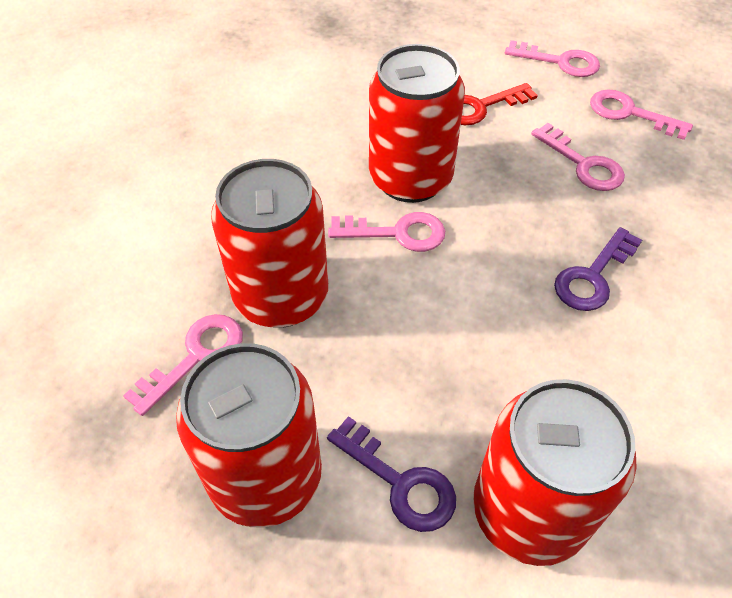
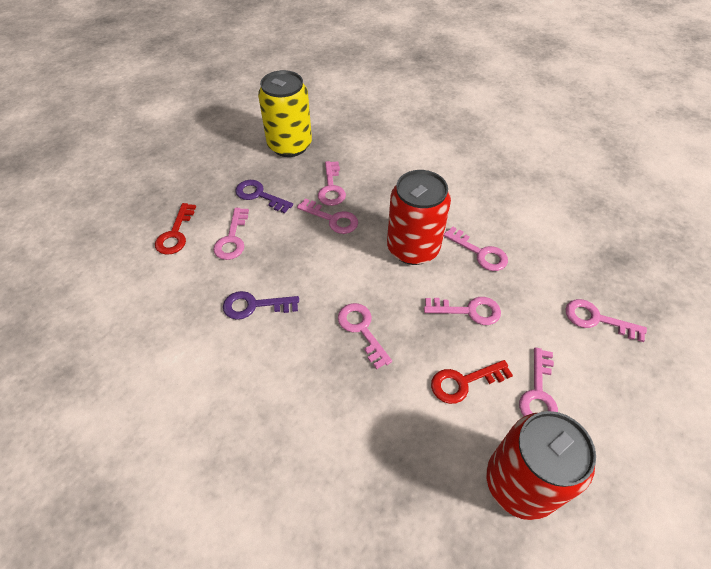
pink key: 5 -> 8
red can: 4 -> 2
red key: 1 -> 2
yellow can: 0 -> 1

